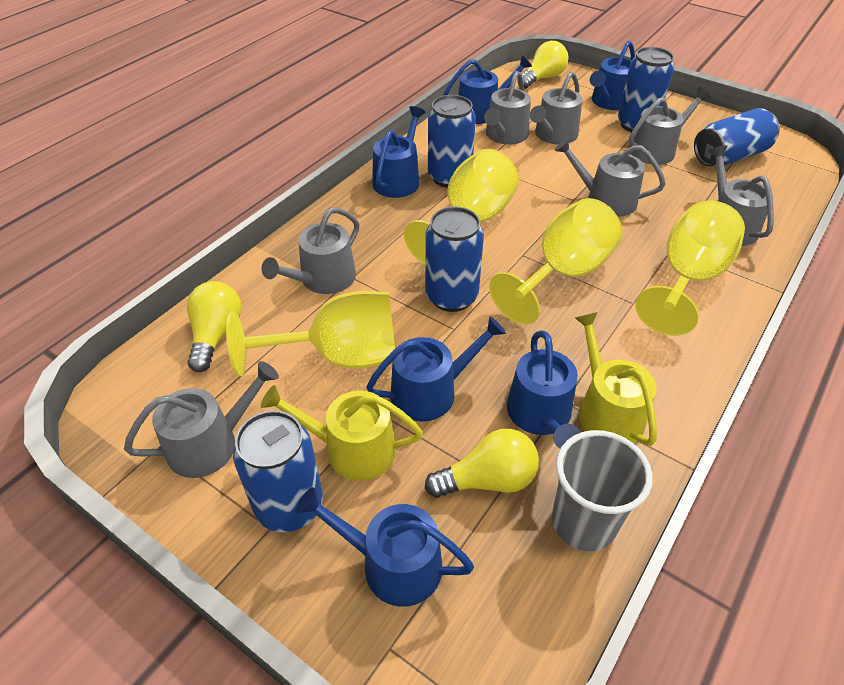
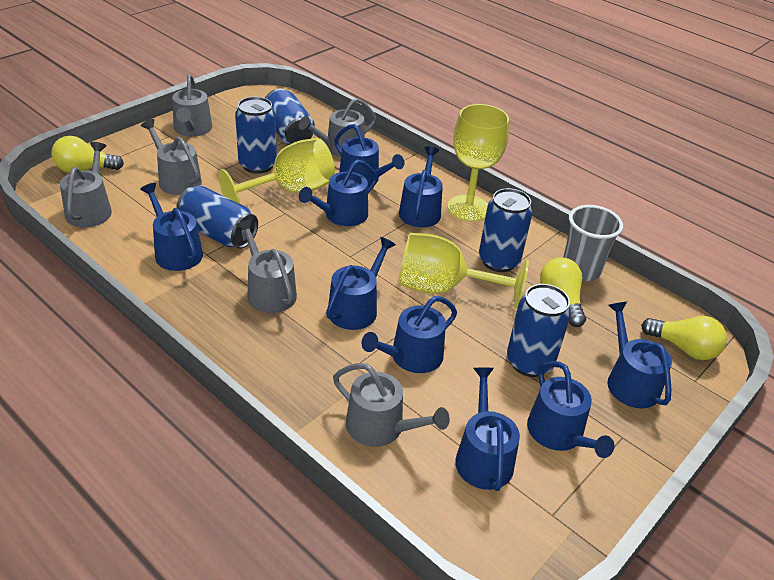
blue watering can: 6 -> 9
grey watering can: 7 -> 6
yellow goblet: 4 -> 3
yellow watering can: 2 -> 0

